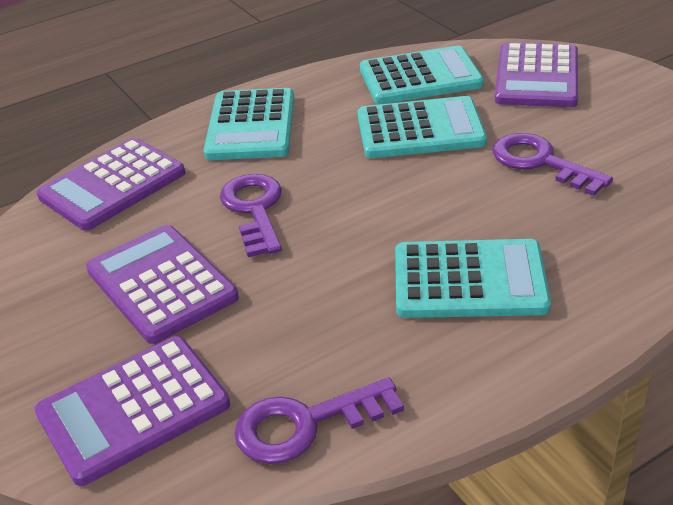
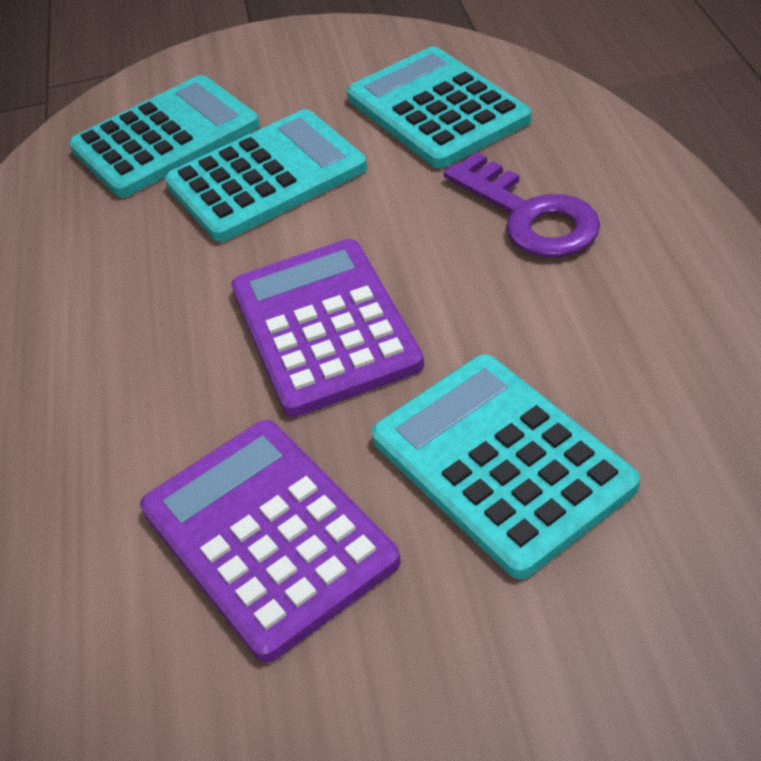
purple calculator: 4 -> 2
purple key: 3 -> 1

